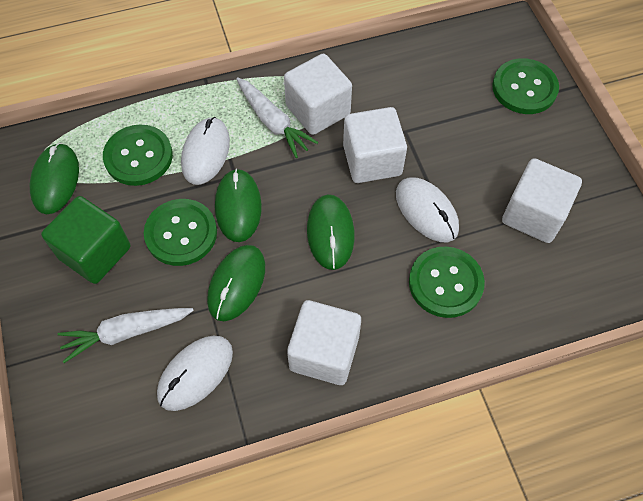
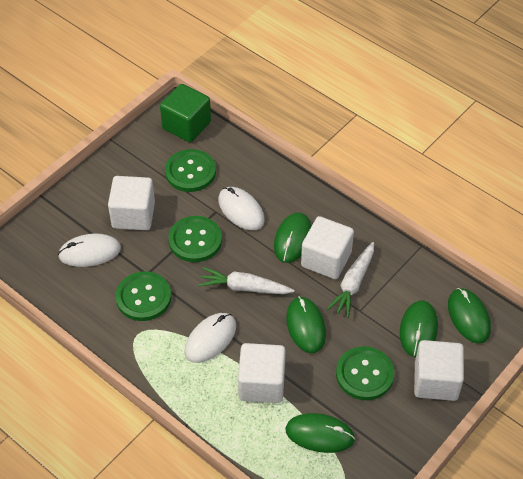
green mouse: 4 -> 5

